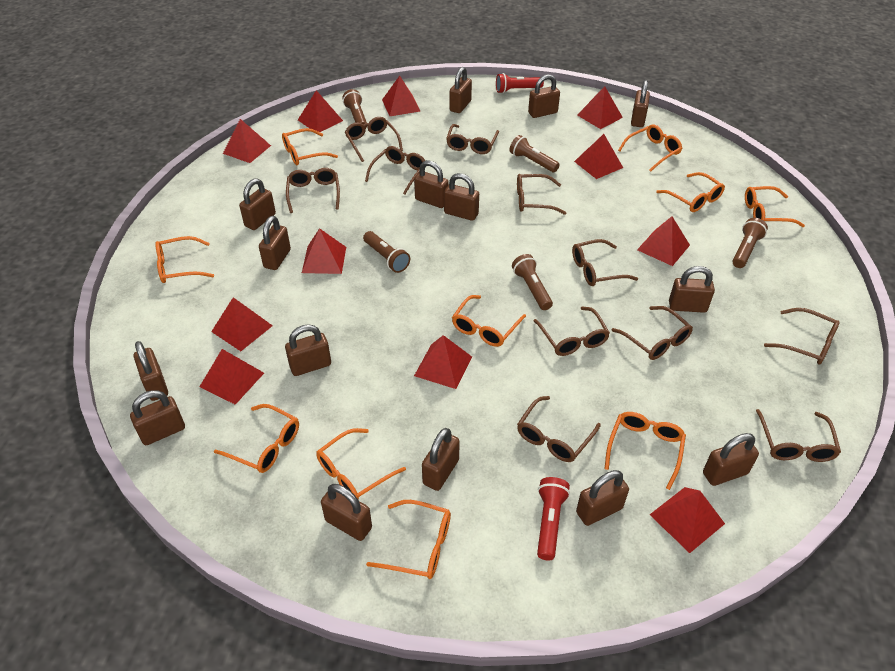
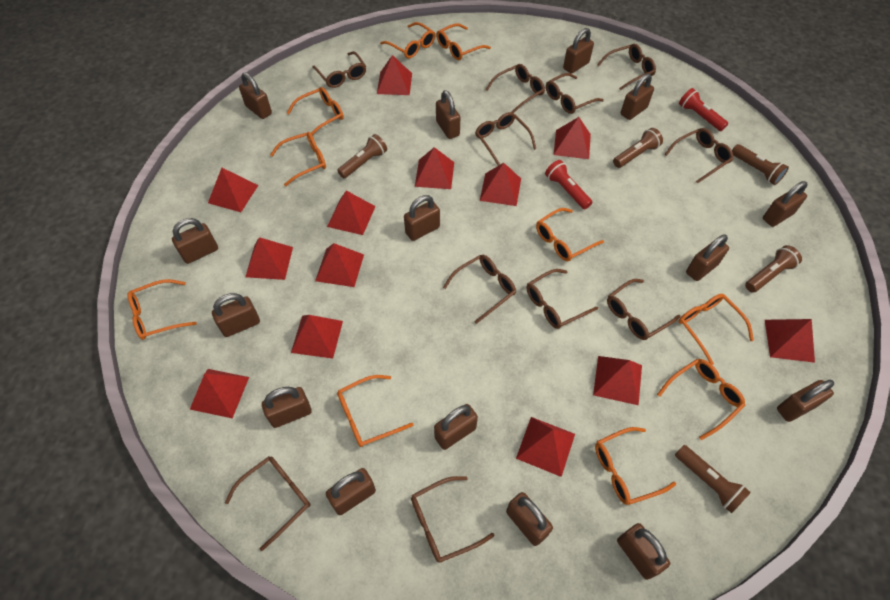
red pyramid: 11 -> 13

